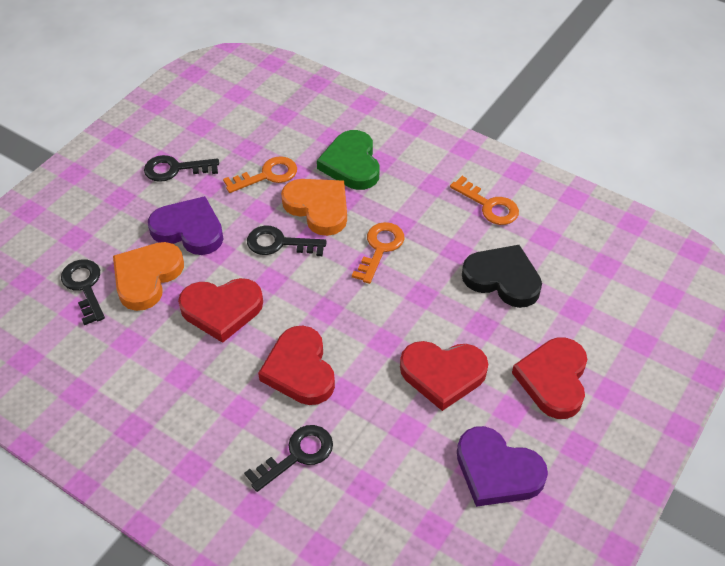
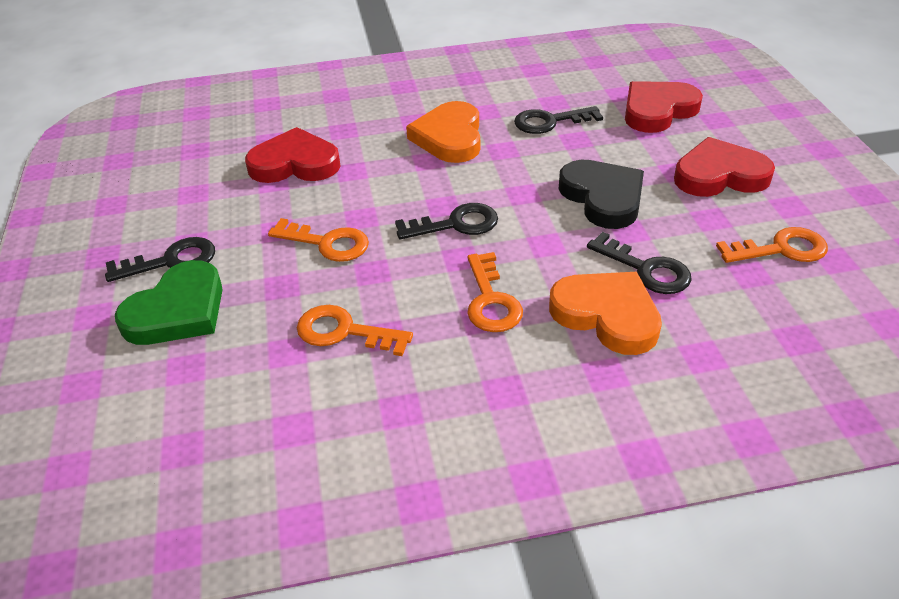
orange key: 3 -> 4
purple heart: 2 -> 0
red heart: 4 -> 3

